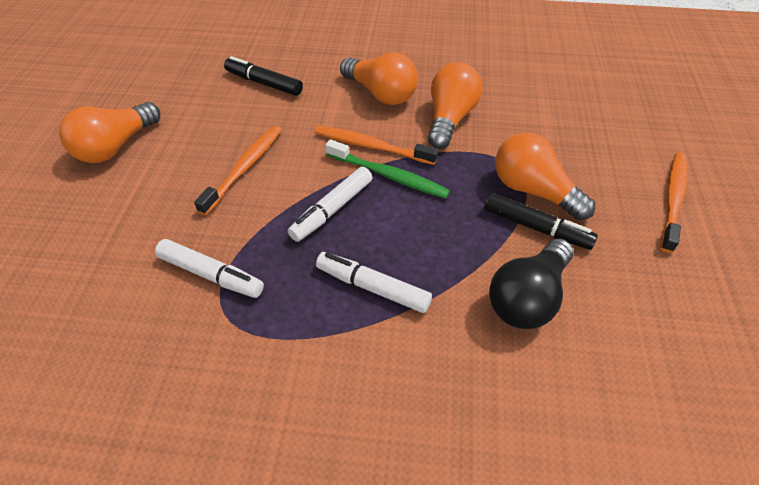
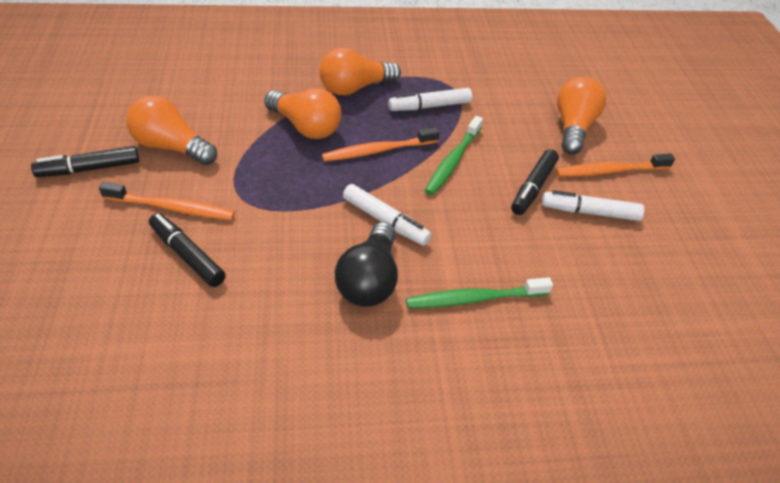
black marker: 2 -> 3
green toothbrush: 1 -> 2

